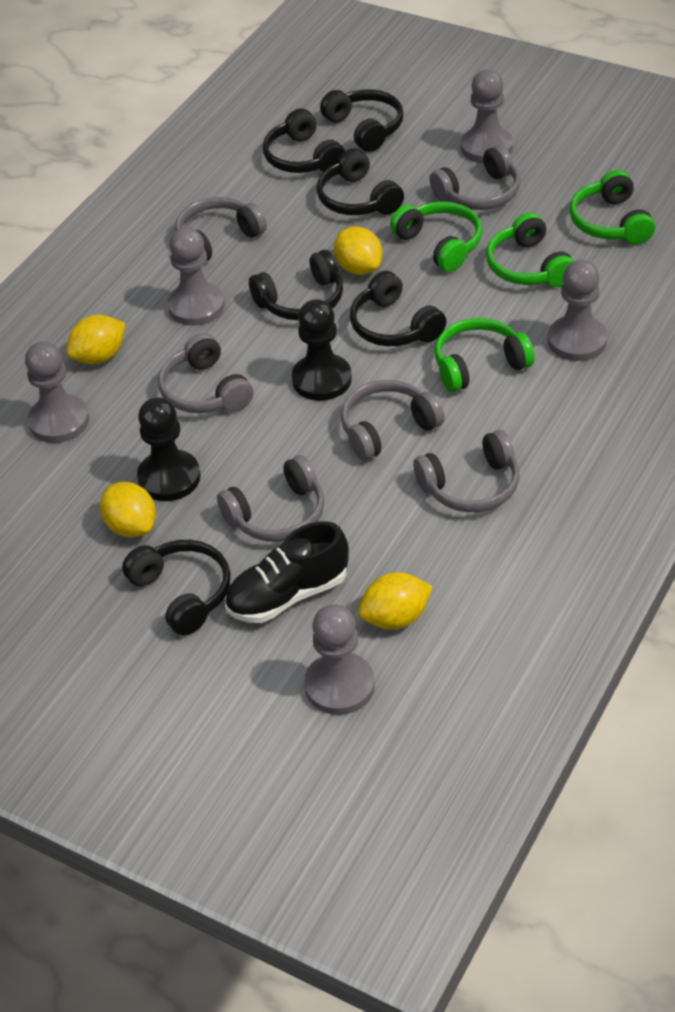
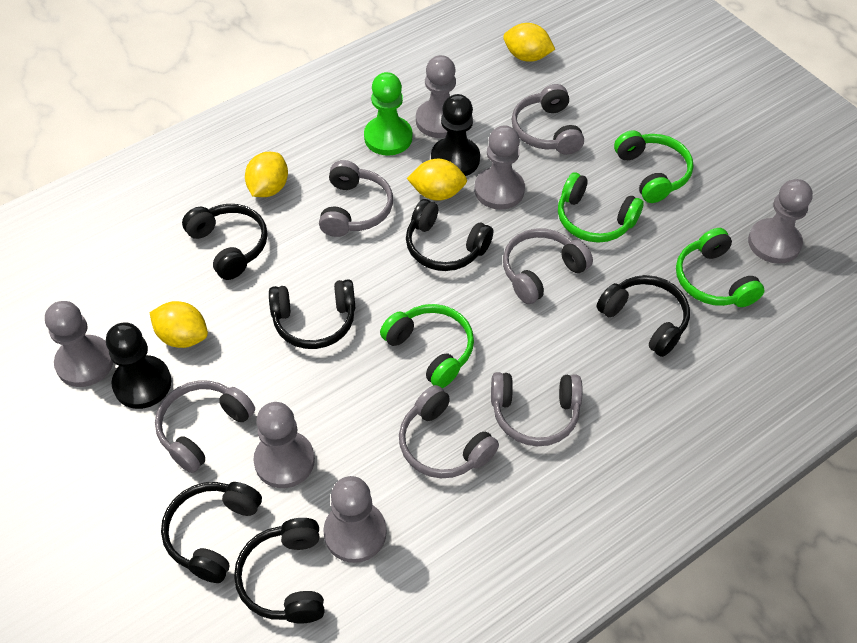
black shoe: 1 -> 0
green pawn: 0 -> 1
grey pawn: 5 -> 6

